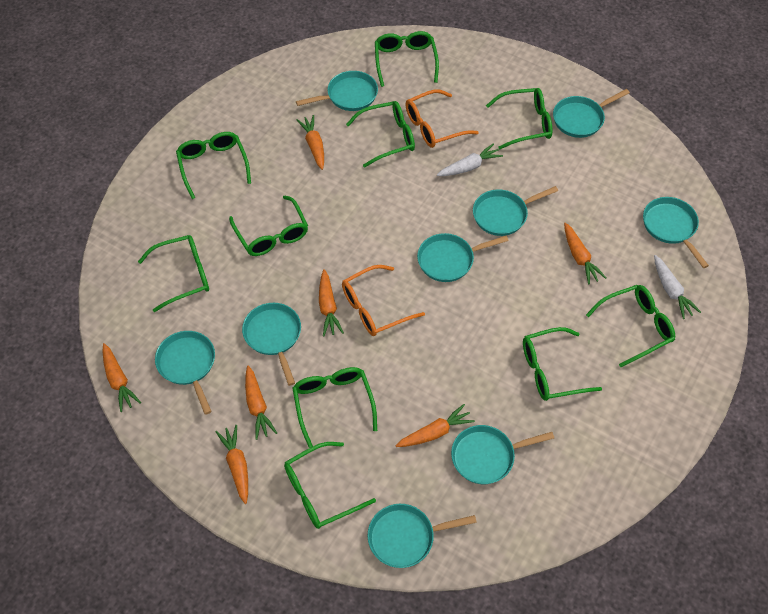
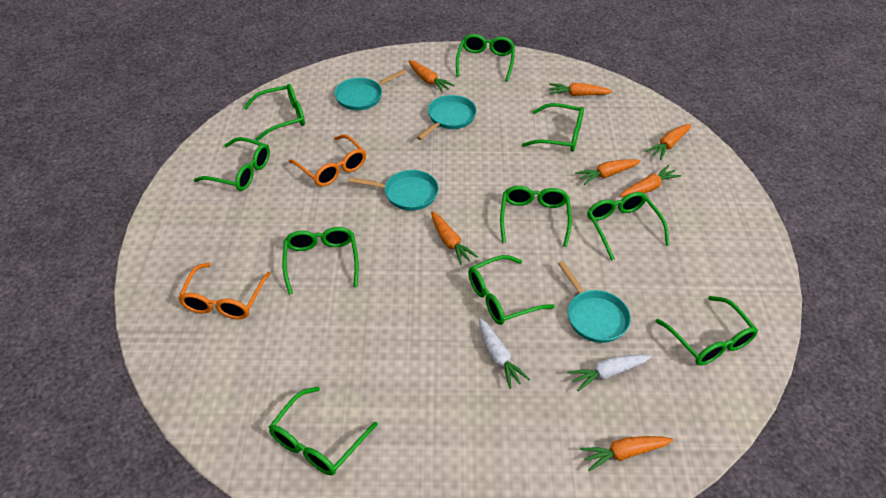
turquoise pan: 9 -> 4

